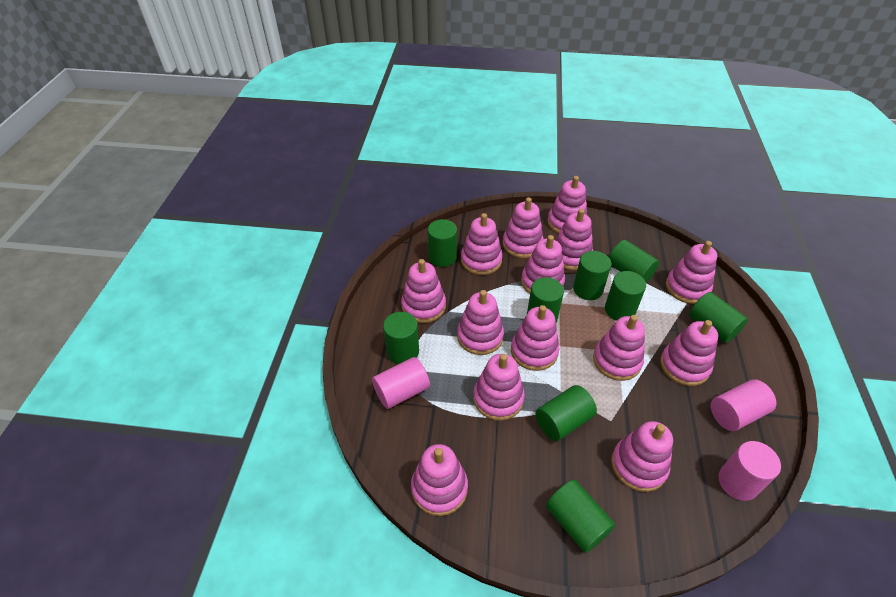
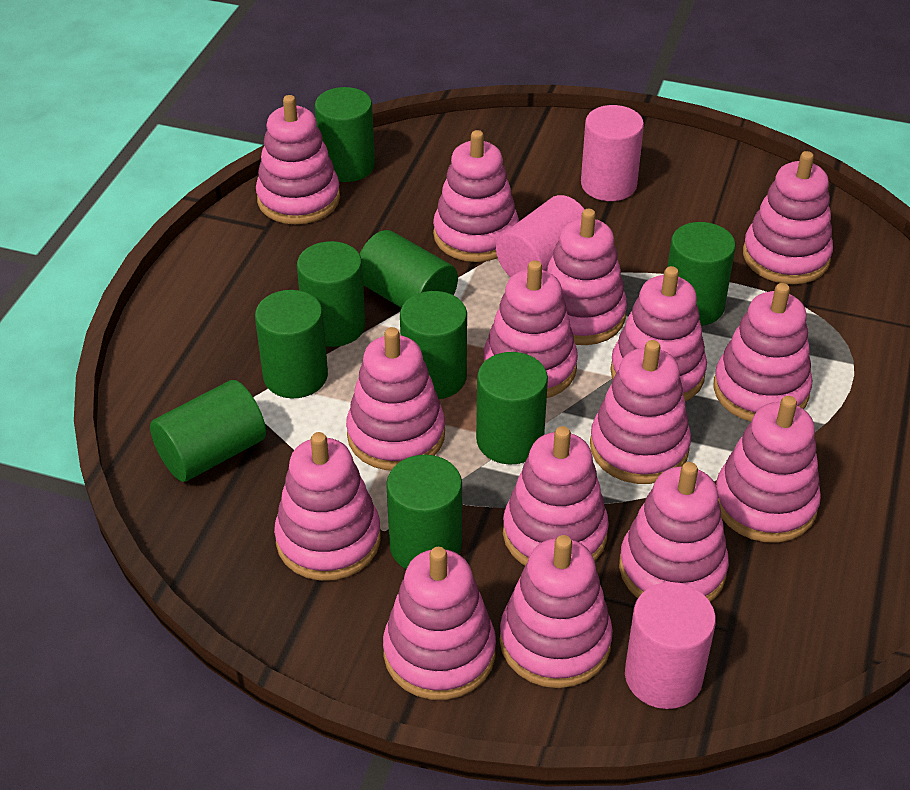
pink stacking toy: 14 -> 15

